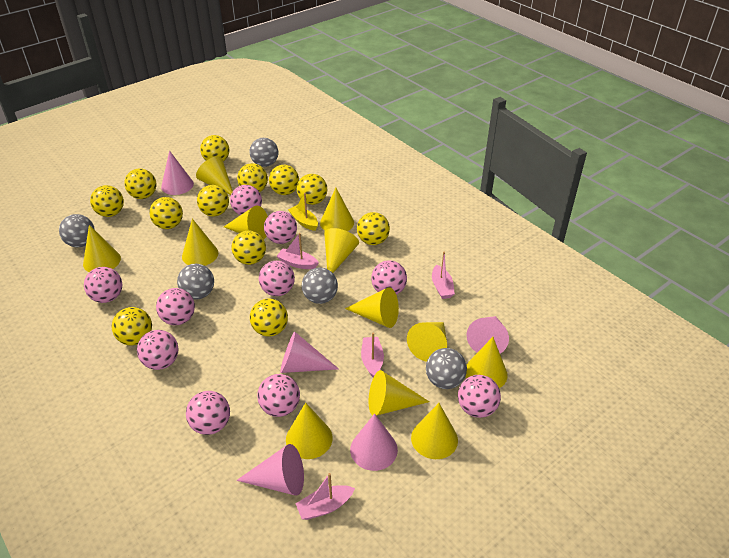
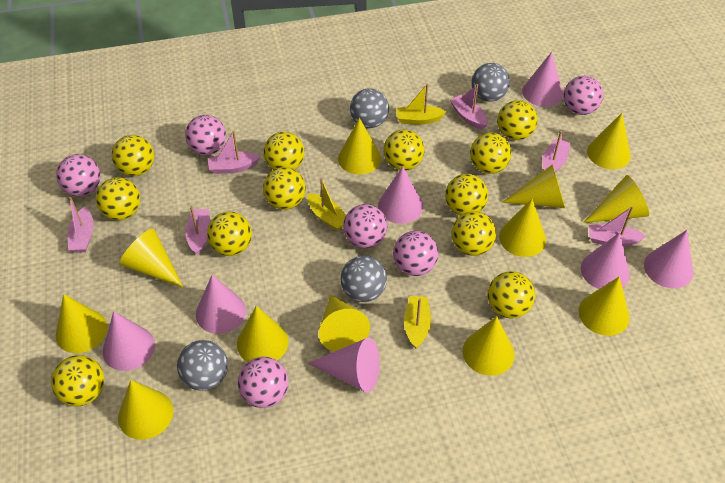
grey ball: 5 -> 4
pink ball: 10 -> 6
pink boat: 4 -> 6
pink cone: 5 -> 7
yellow boat: 1 -> 3

